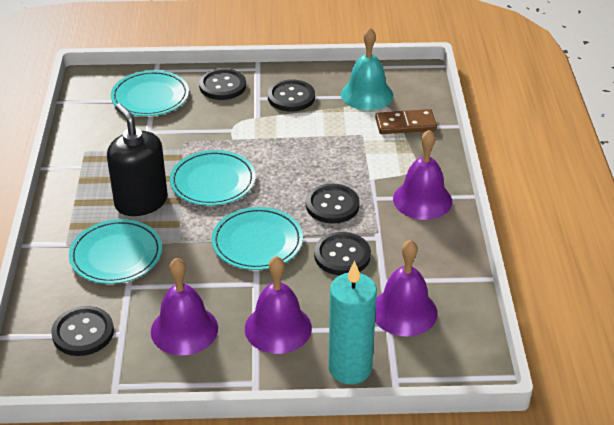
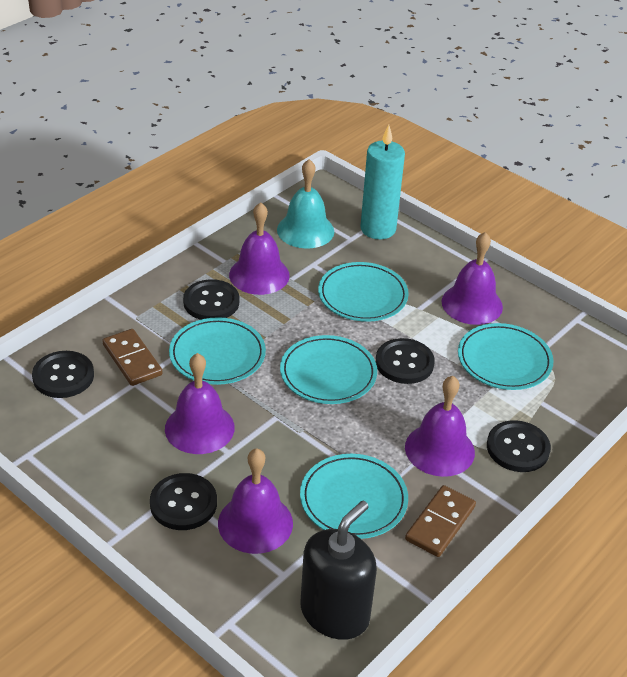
brown domino: 1 -> 2
purple bell: 4 -> 5
turquoise plate: 4 -> 5

